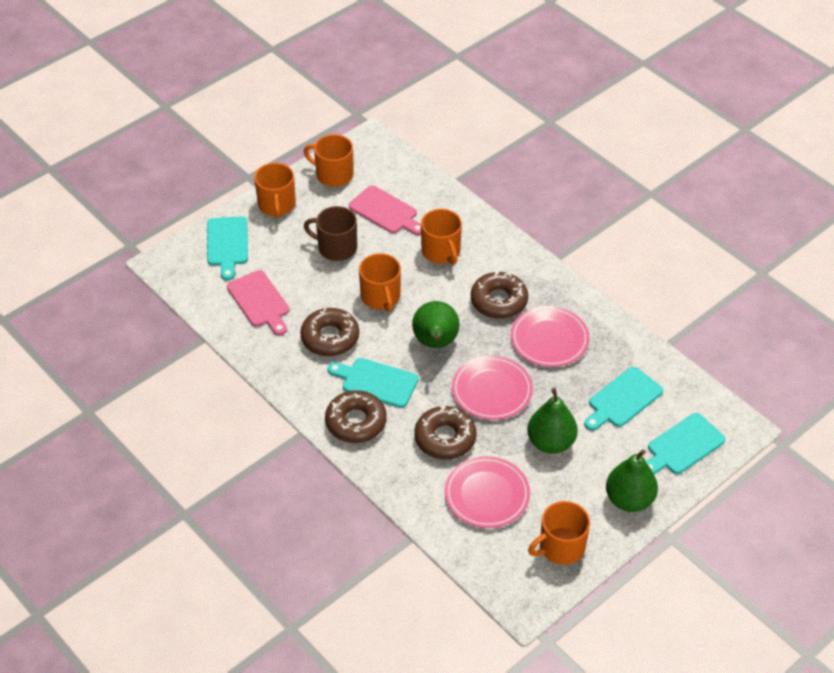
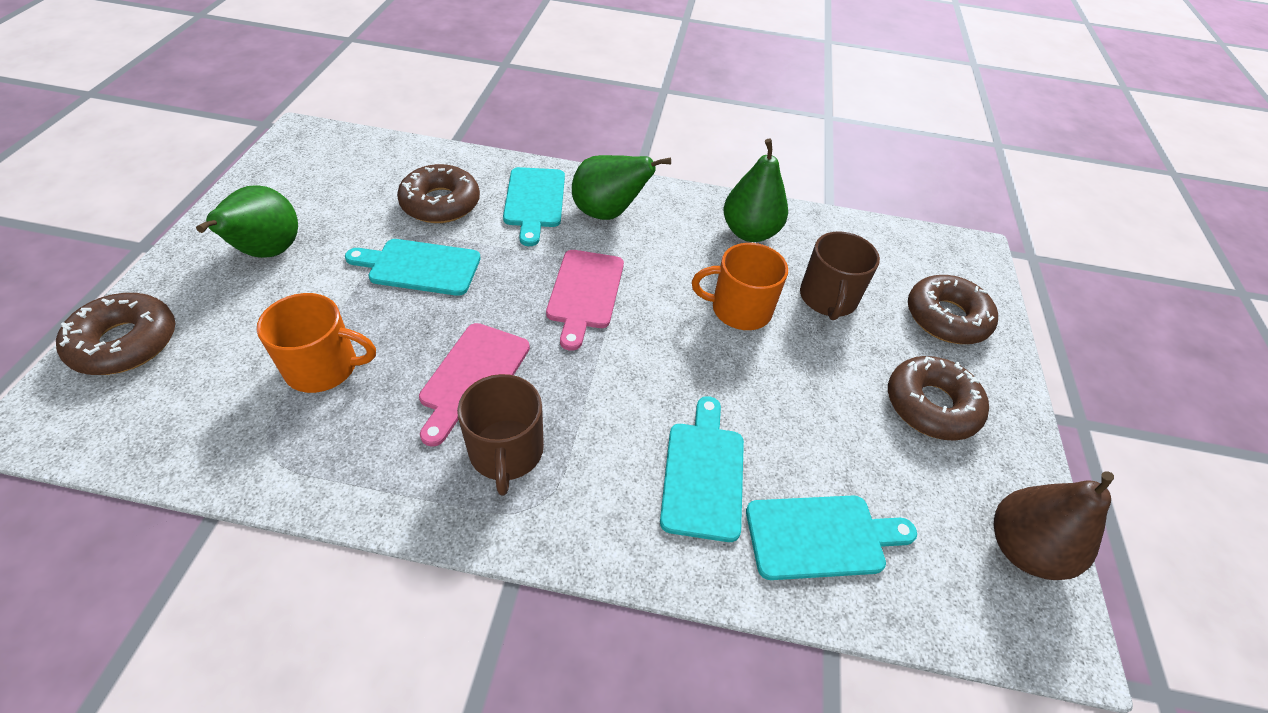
brown mug: 1 -> 2
brown pear: 0 -> 1
orange mug: 5 -> 2
pink plate: 3 -> 0

